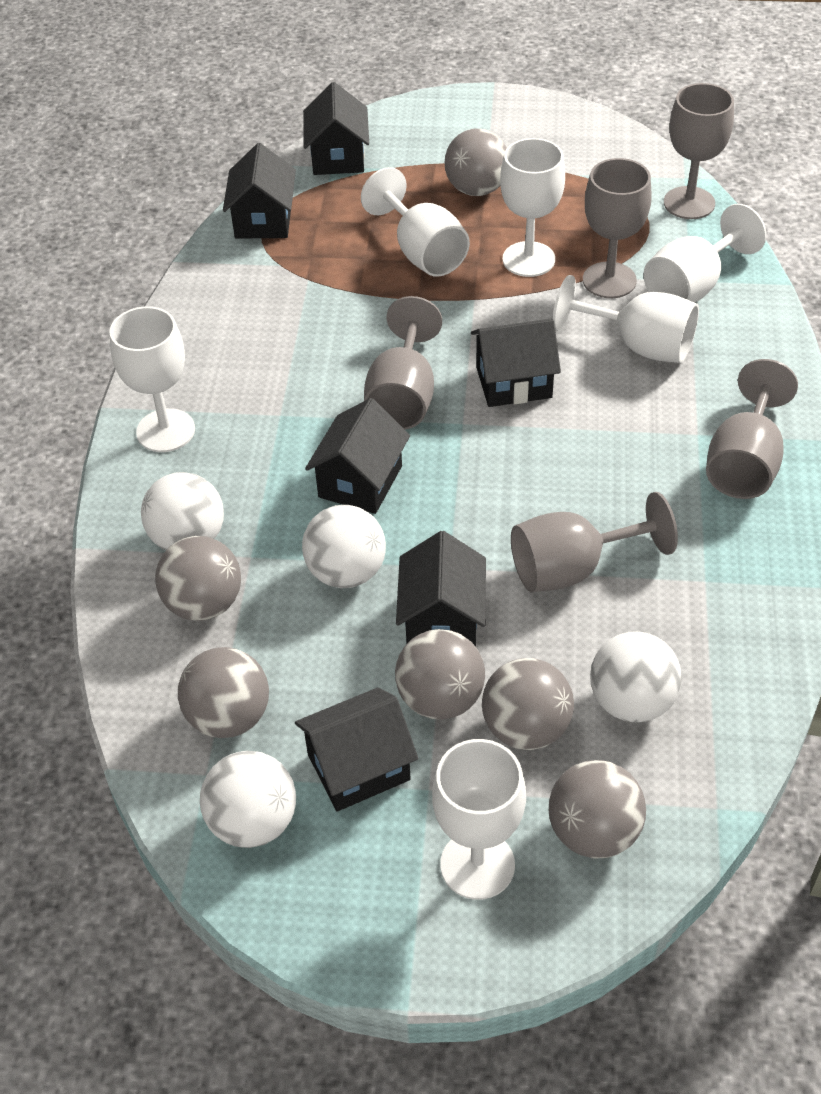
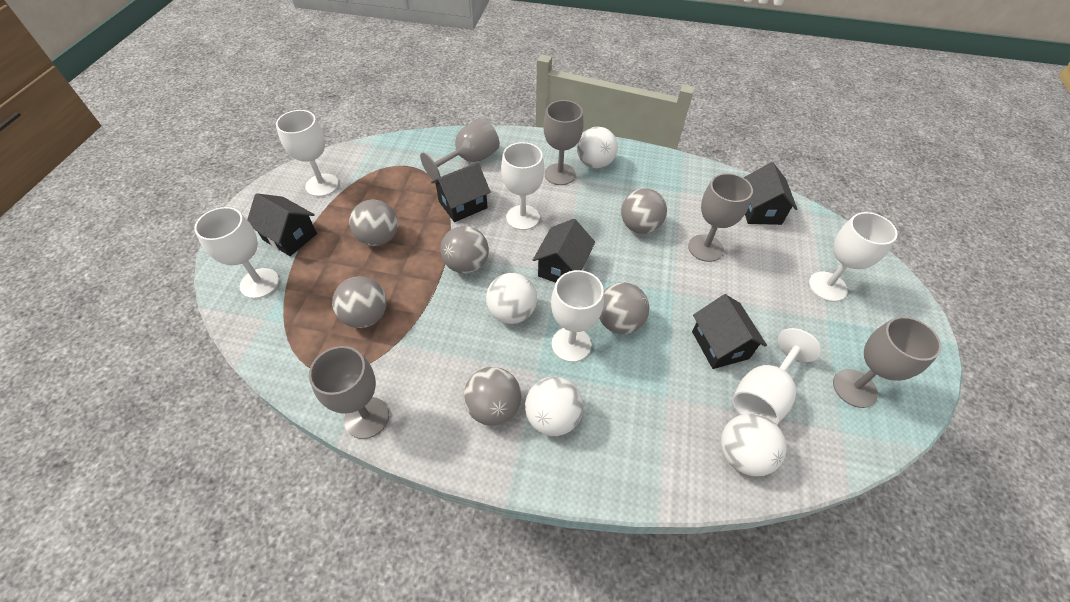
black house: 6 -> 5

